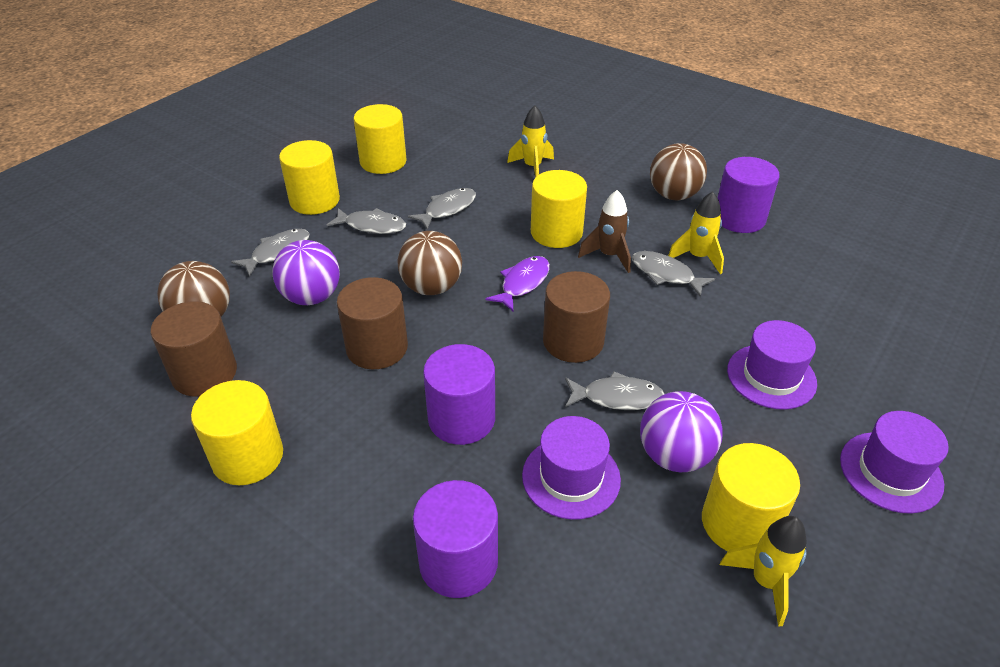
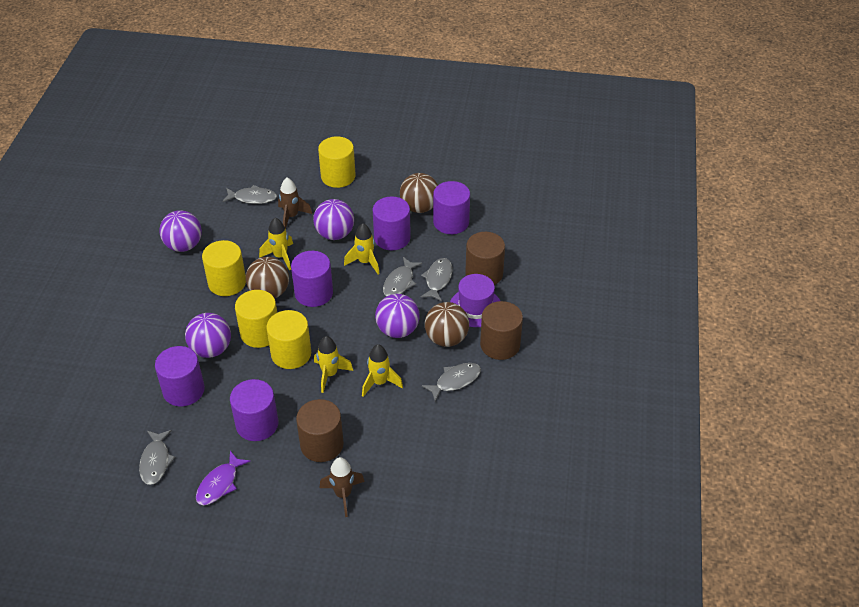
brown rocket: 1 -> 2
purple ball: 2 -> 4
purple cylinder: 3 -> 5
purple hat: 3 -> 1
yellow cylinder: 5 -> 4
yellow rocket: 3 -> 4

